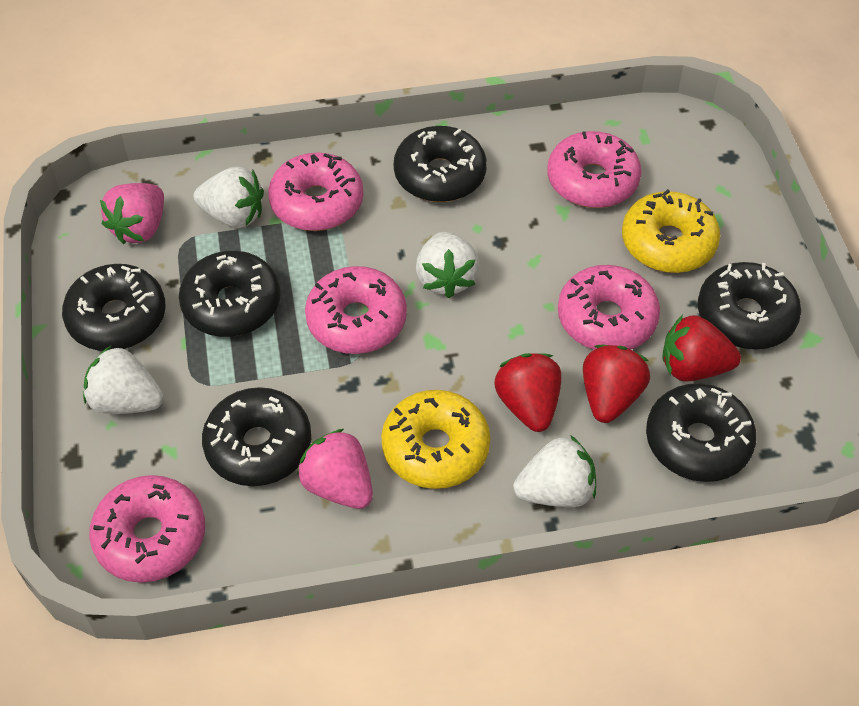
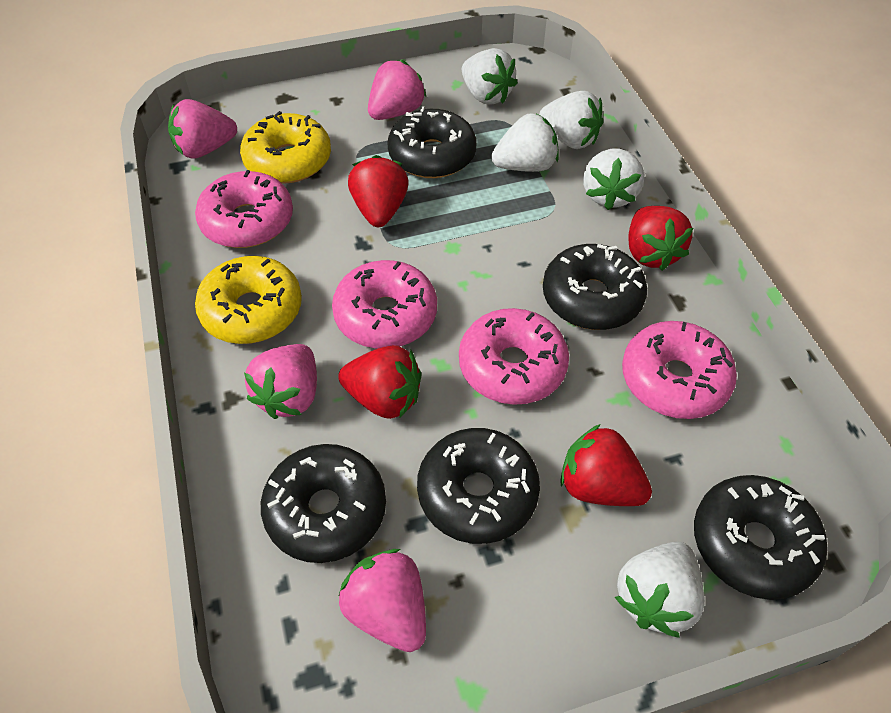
black donut: 6 -> 5
pink donut: 5 -> 4
pink strawberry: 2 -> 4
red strawberry: 3 -> 4
white strawberry: 4 -> 5

